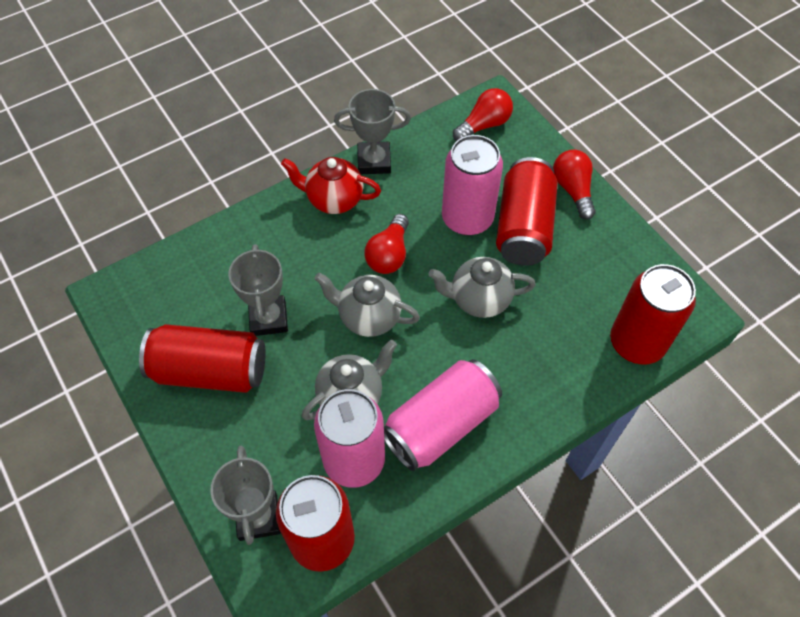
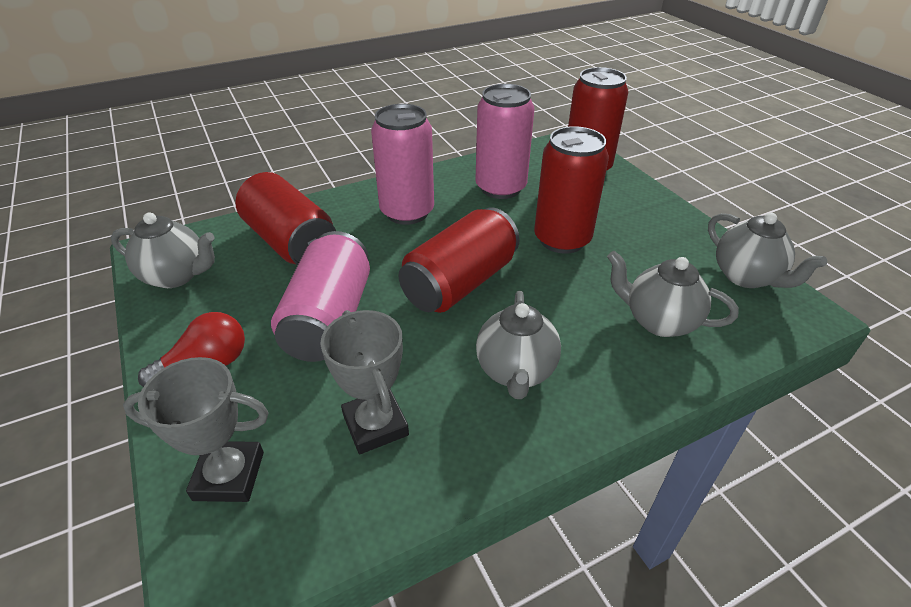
grey teapot: 3 -> 4
grey trophy: 3 -> 2
red light bulb: 3 -> 1
red teapot: 1 -> 0

